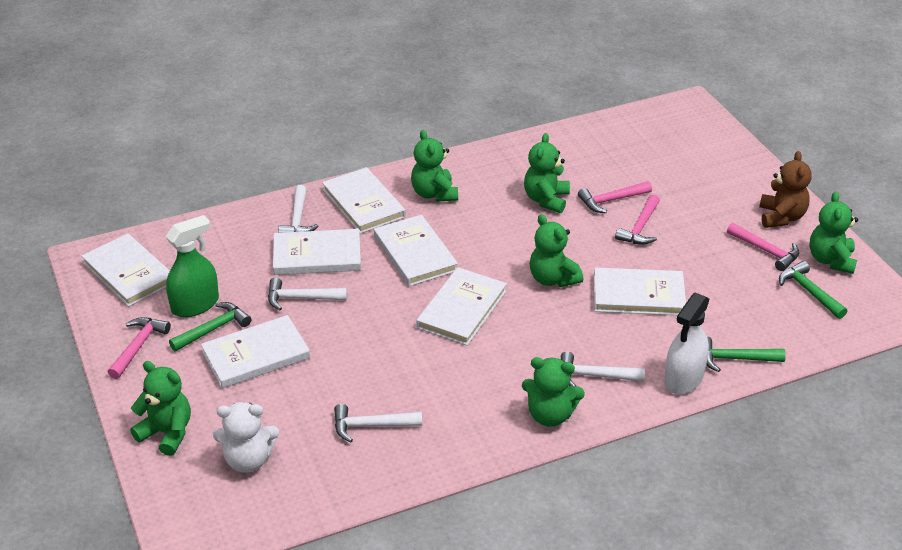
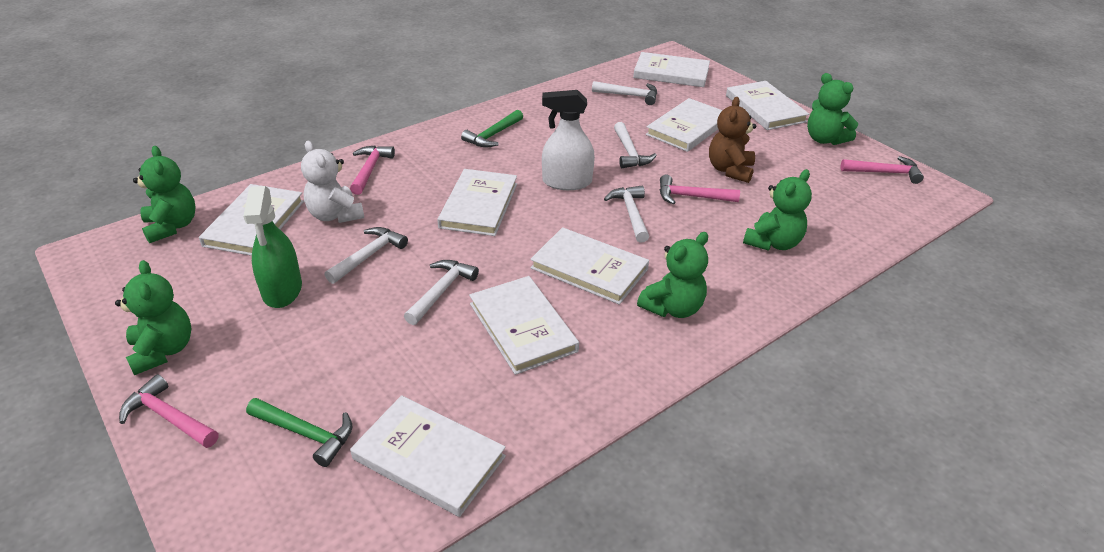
green hammer: 3 -> 2
green teddy bear: 6 -> 5
white book: 7 -> 8
white hammer: 4 -> 5

